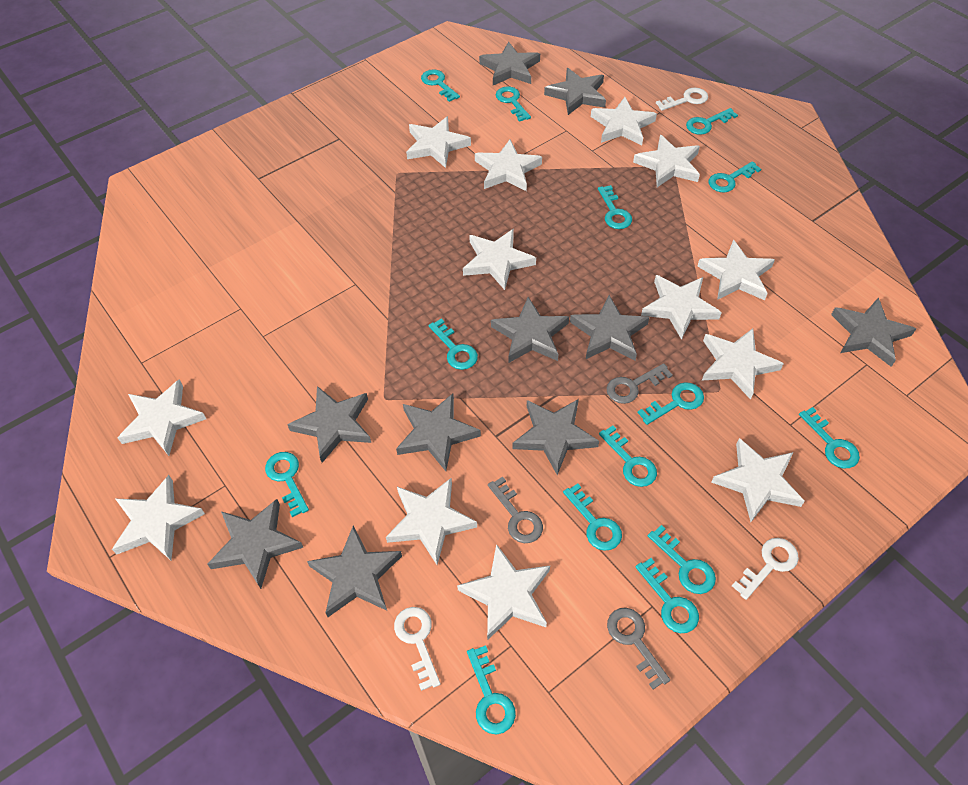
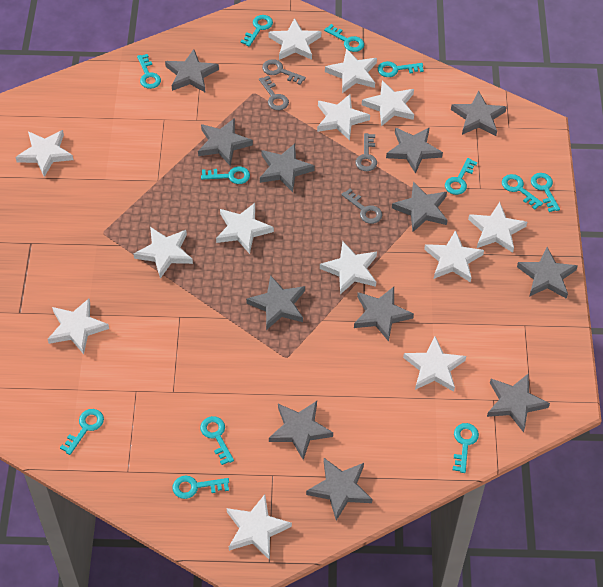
grey key: 3 -> 4
grey star: 10 -> 12
turquoise key: 14 -> 12
white key: 3 -> 0

